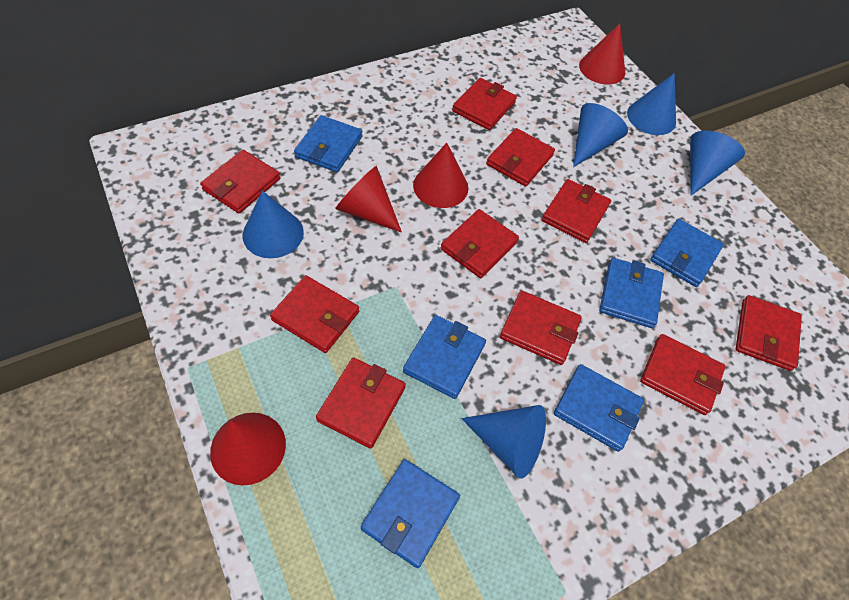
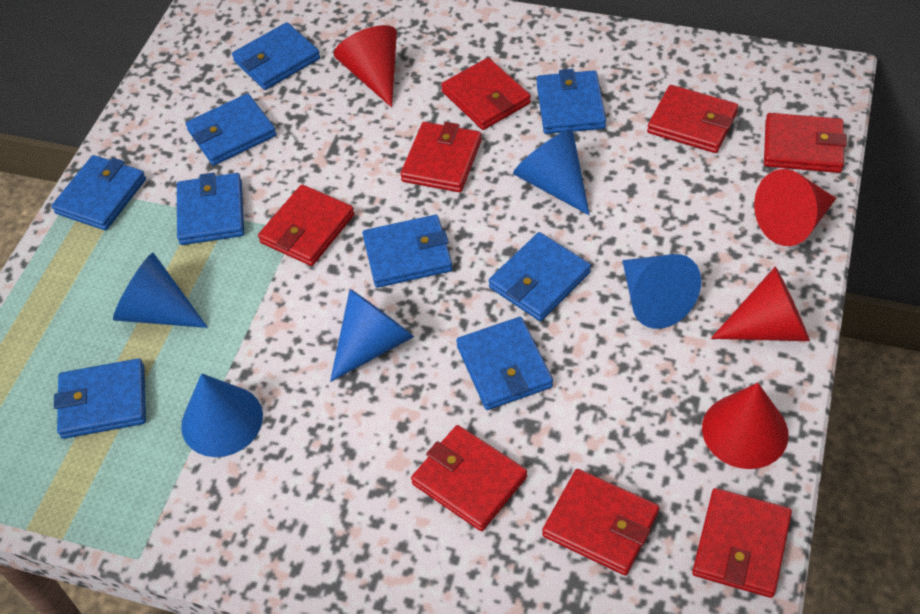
blue wallet: 6 -> 9
red wallet: 10 -> 8

